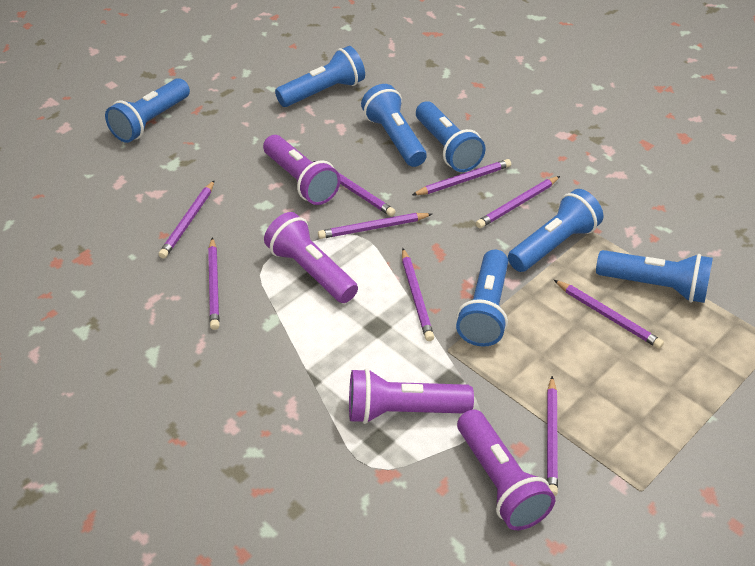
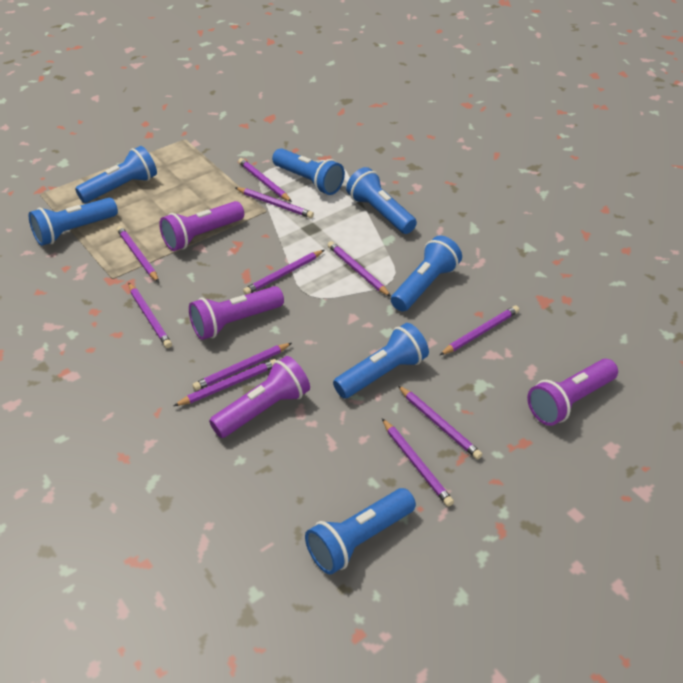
purple pencil: 9 -> 11

